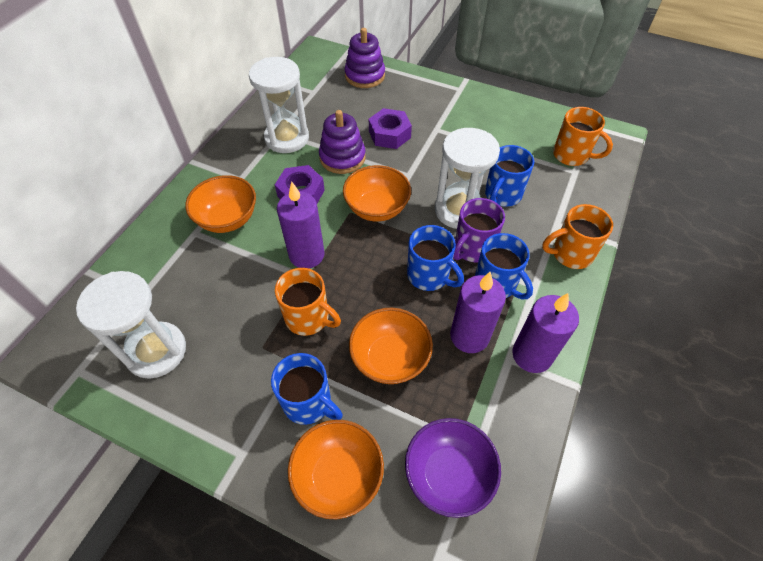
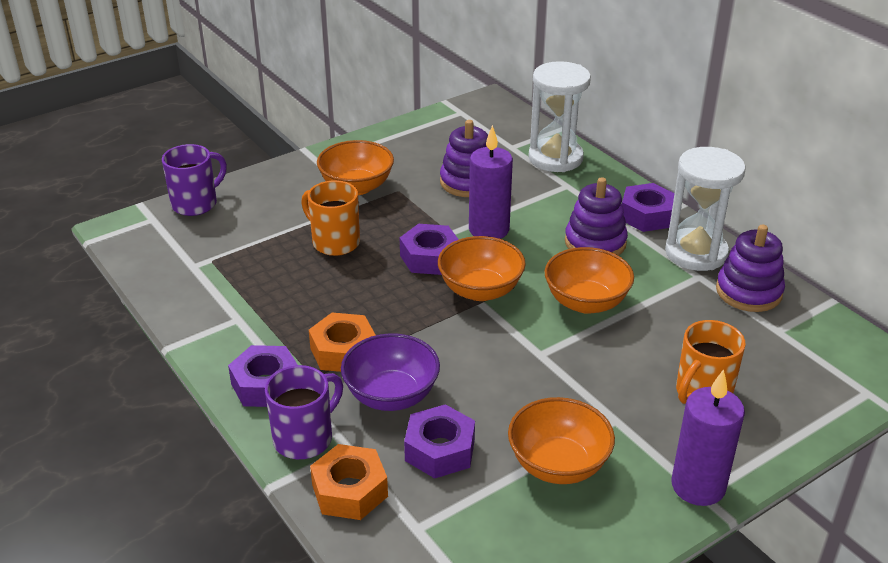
blue mug: 4 -> 0
orange mug: 3 -> 2
orange nut: 0 -> 2
purple candle: 3 -> 2
purple mug: 1 -> 2
purple nut: 2 -> 4
purple stacking toy: 2 -> 3
white hourglass: 3 -> 2

